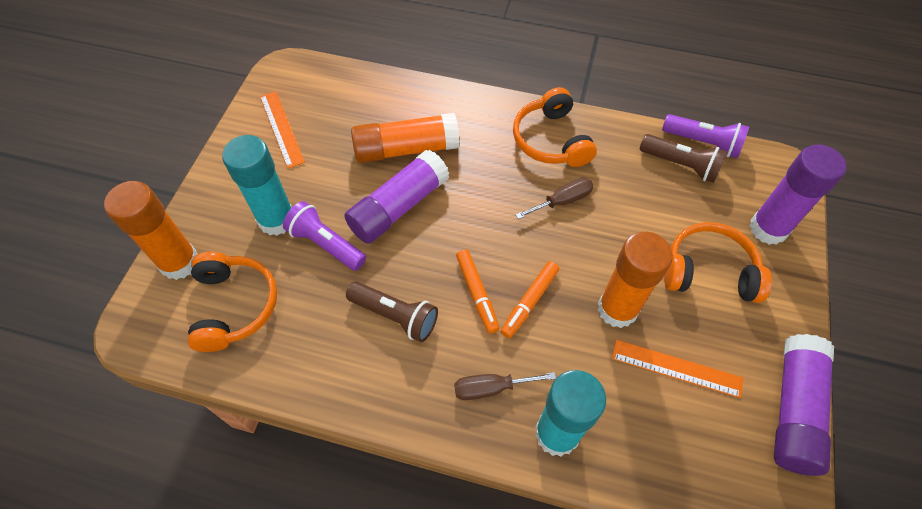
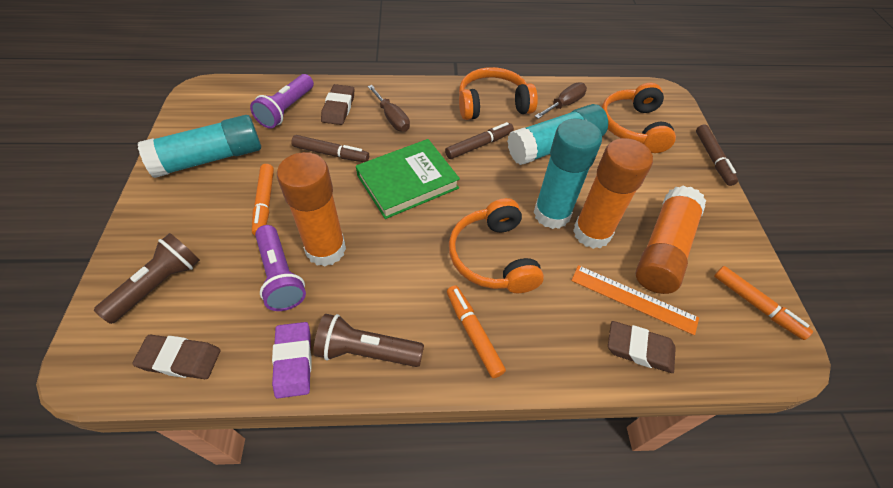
brown eraser: 0 -> 3
brown marker: 0 -> 3
green book: 0 -> 1
orange marker: 2 -> 3
orange ruler: 2 -> 1
purple eraser: 0 -> 1
purple glue stick: 3 -> 0
turquoise glue stick: 2 -> 3

